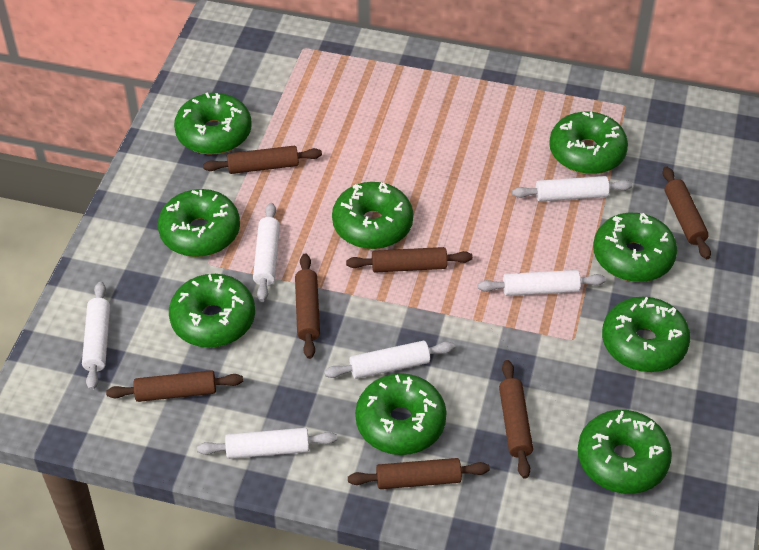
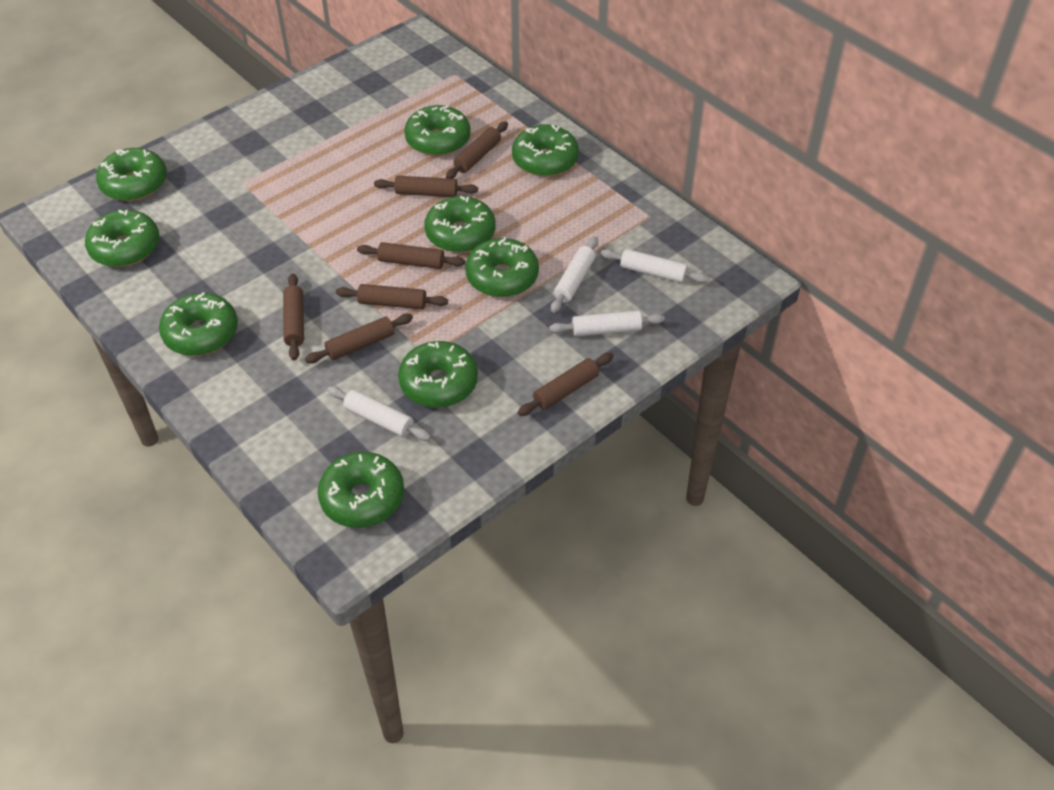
white rolling pin: 6 -> 4

